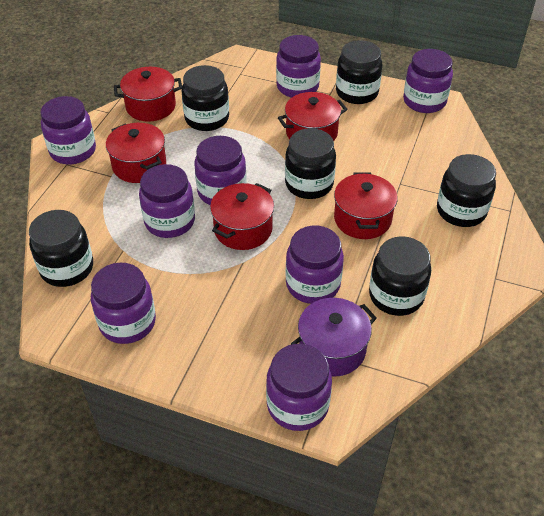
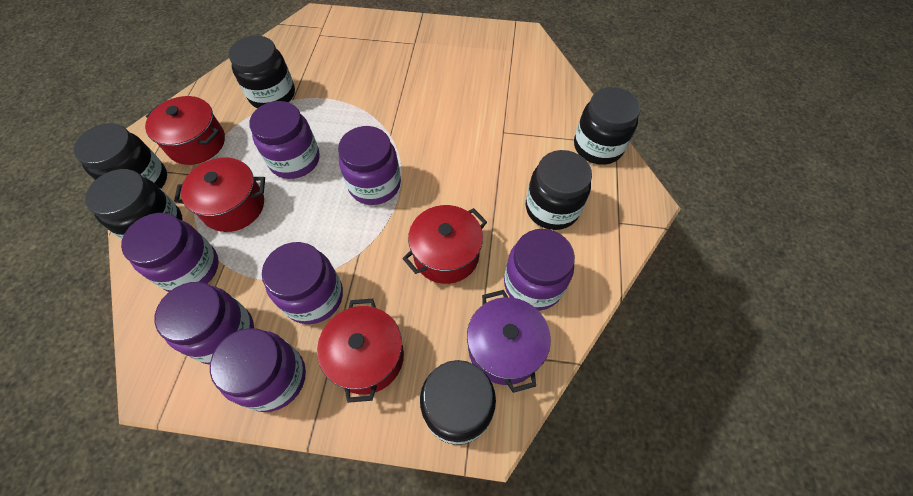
purple jar: 8 -> 7
red pot: 5 -> 4

